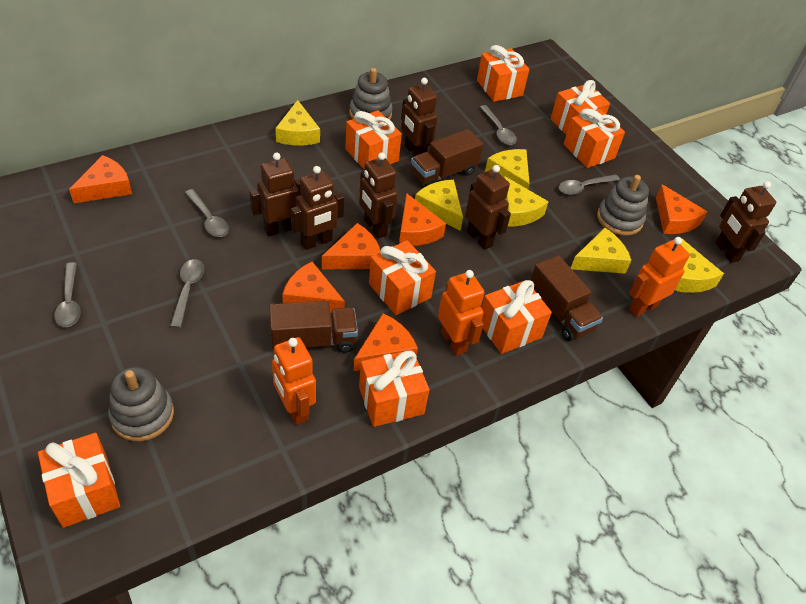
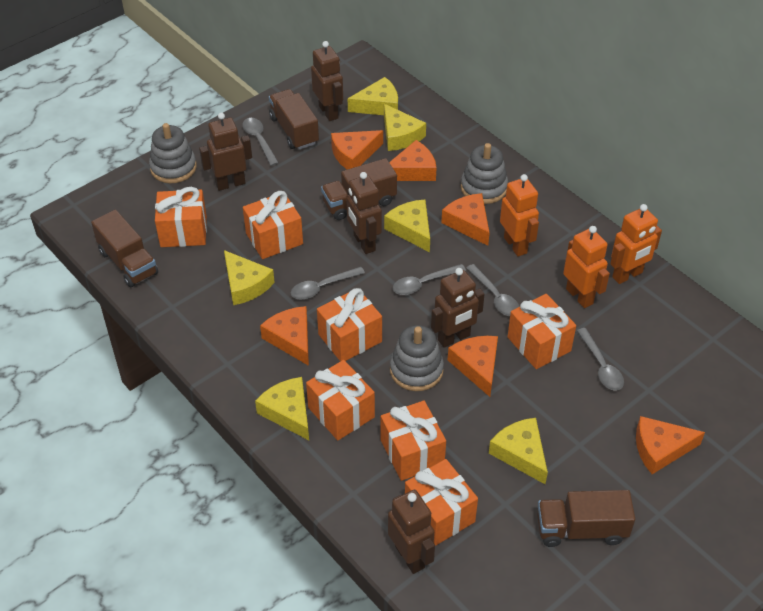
brown robot: 6 -> 5
brown truck: 3 -> 4
orange gift: 8 -> 7

